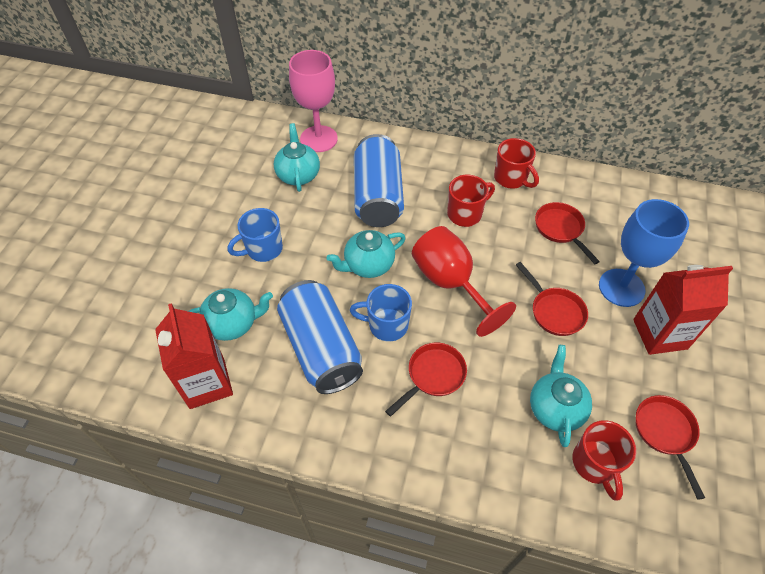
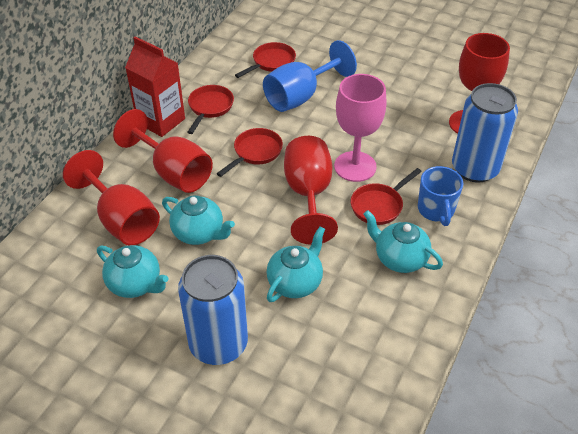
blue mug: 2 -> 1
red carton: 2 -> 1
red goblet: 1 -> 4
red mug: 3 -> 0

